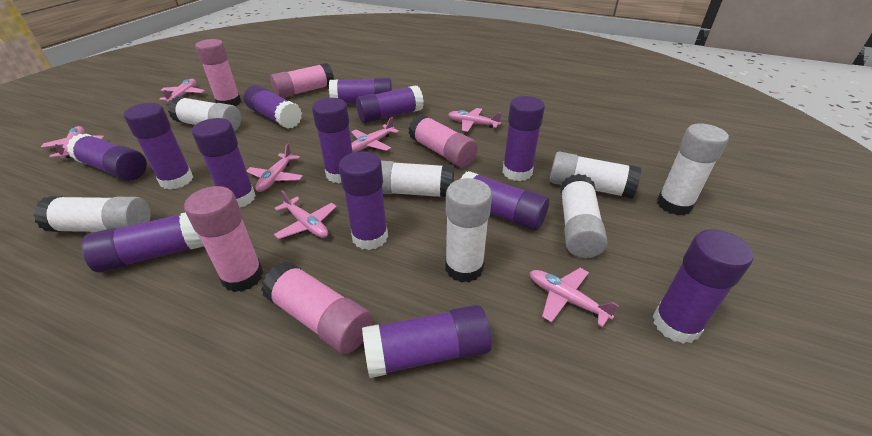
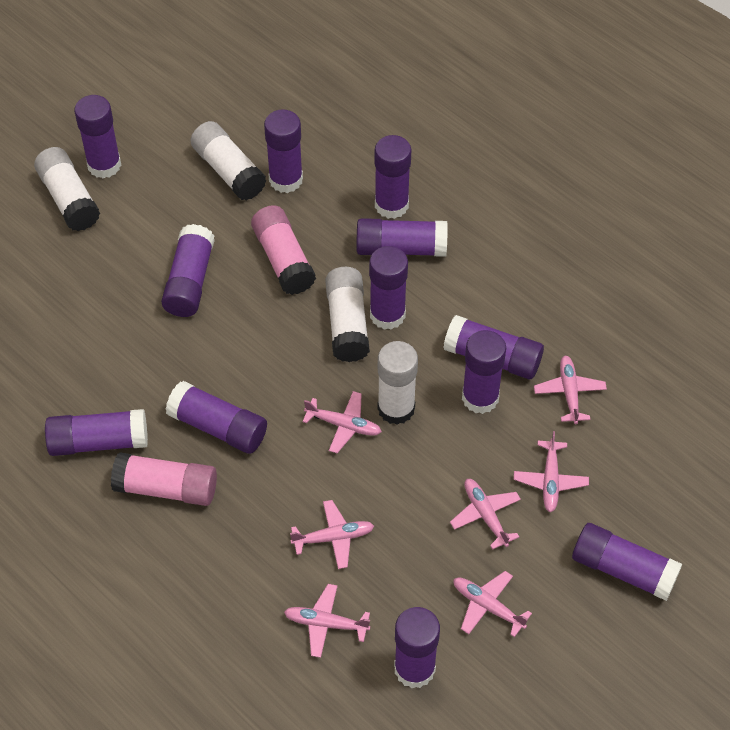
pink glue stick: 5 -> 2
purple glue stick: 13 -> 12
white glue stick: 7 -> 4

